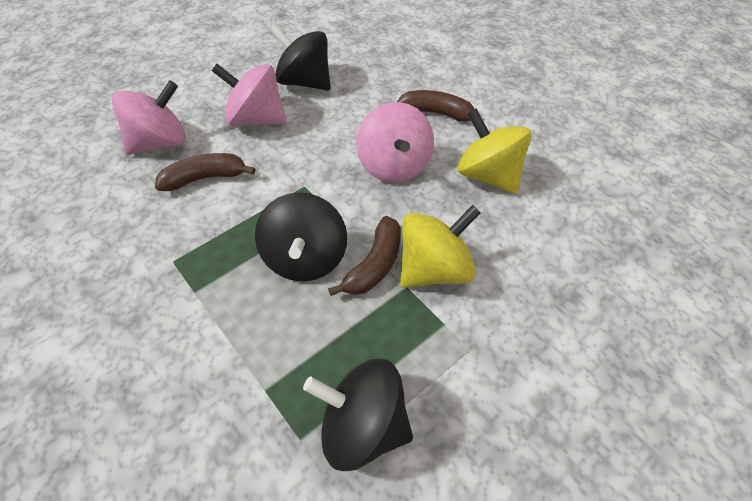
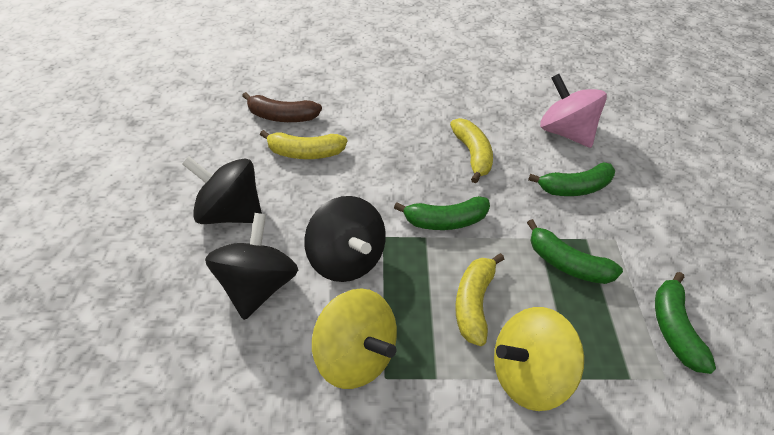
brown banana: 3 -> 1
green banana: 0 -> 4
pink spinning top: 3 -> 1
yellow banana: 0 -> 3

